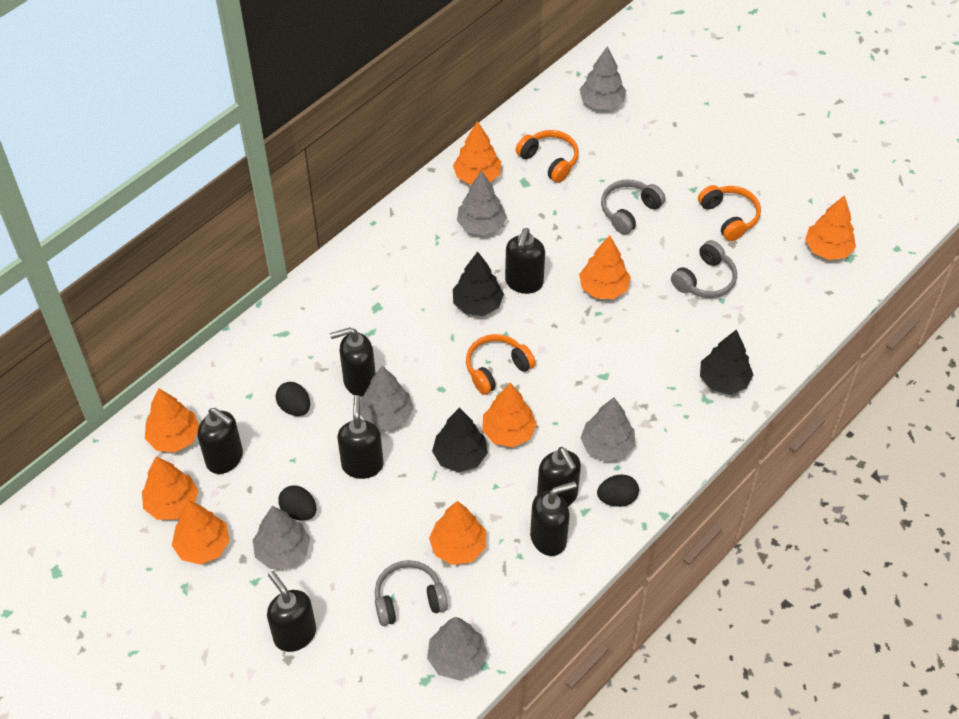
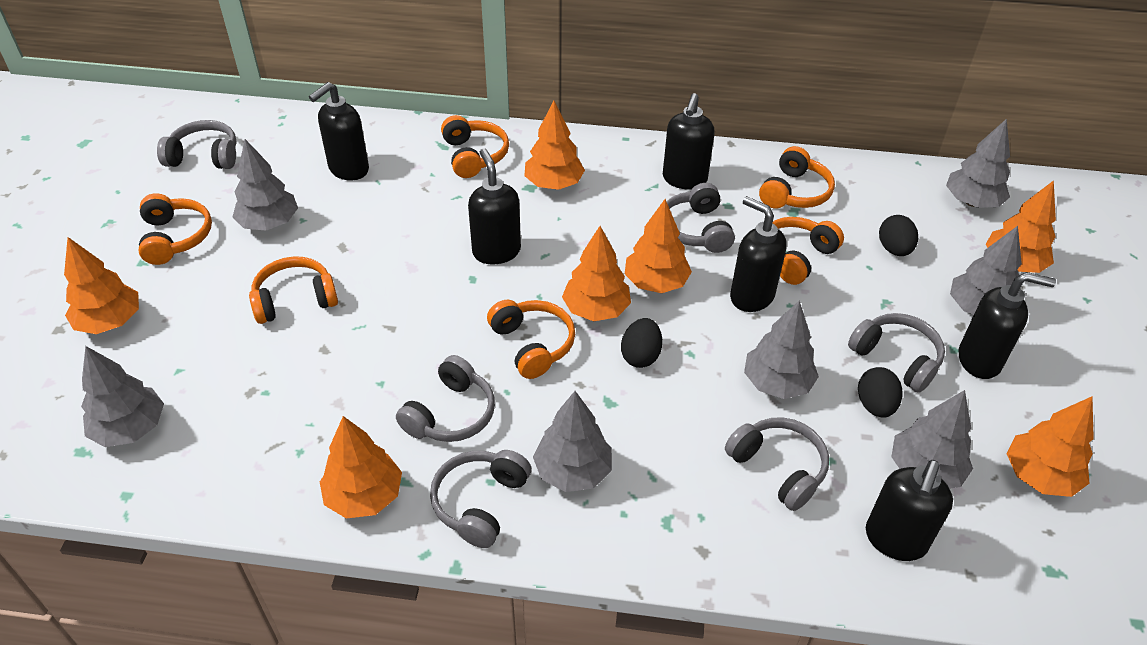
black soap dispenser: 7 -> 6
black tree: 3 -> 0
grey headphones: 3 -> 6
grey tree: 6 -> 7
orange headphones: 3 -> 6
orange tree: 8 -> 7

